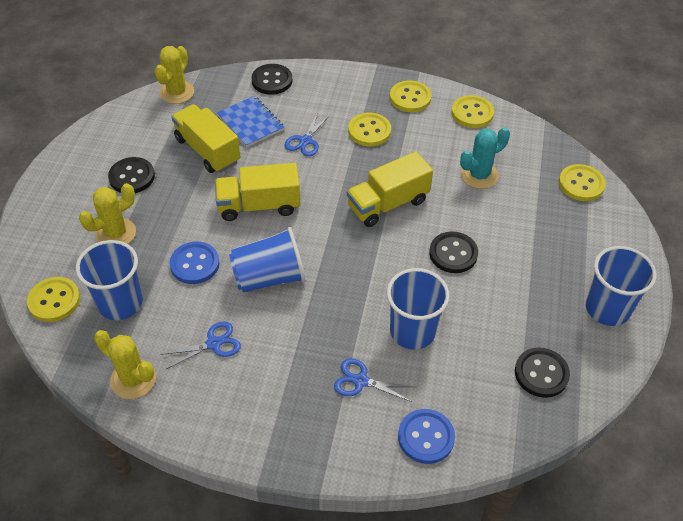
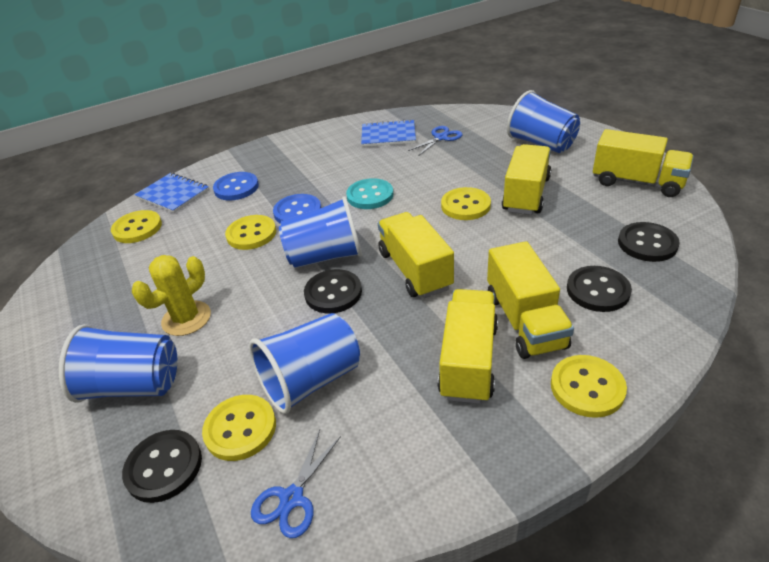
blue notebook: 1 -> 2
blue scissors: 3 -> 2
turquoise button: 0 -> 1
turquoise cactus: 1 -> 0
yellow cactus: 3 -> 1
yellow truck: 3 -> 5

